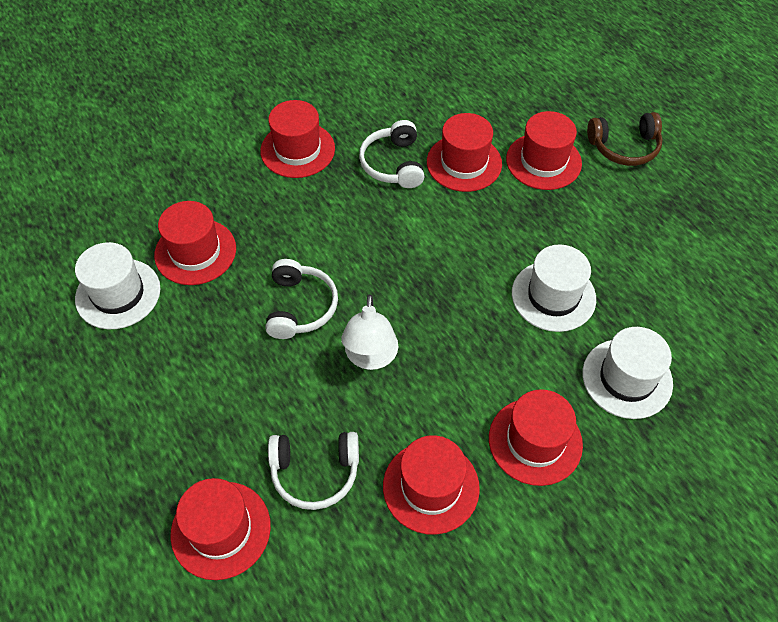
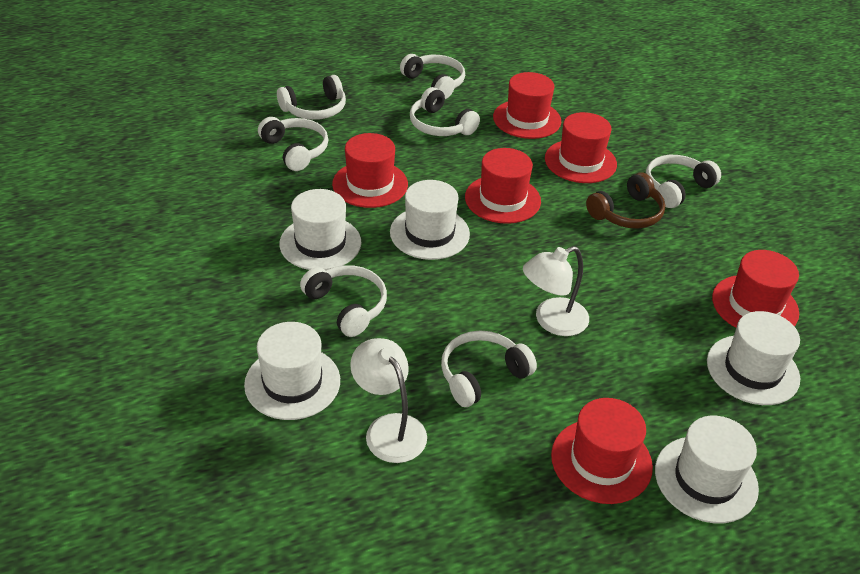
red hat: 7 -> 6
white hat: 3 -> 5
white headphones: 3 -> 7
white lamp: 1 -> 2

